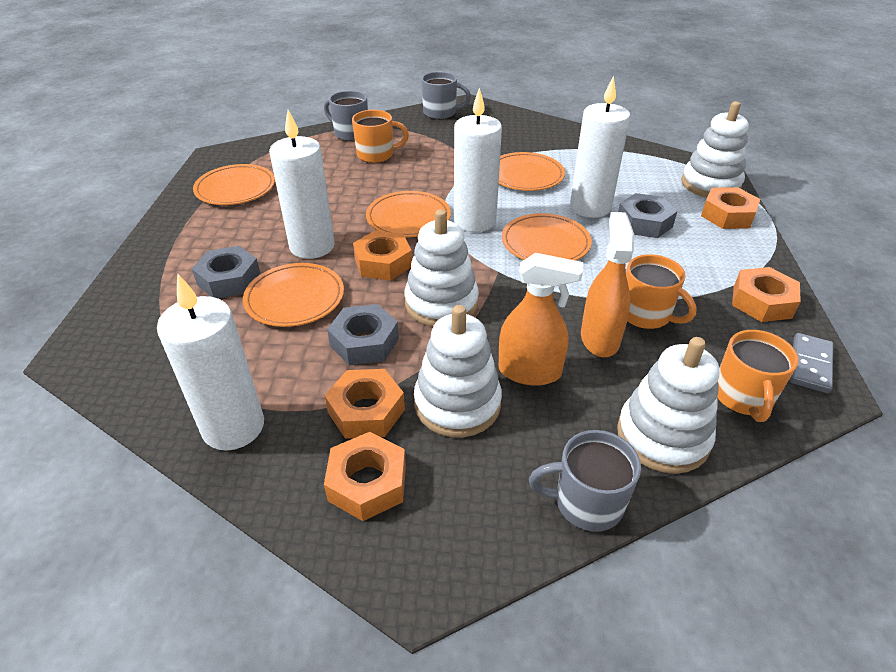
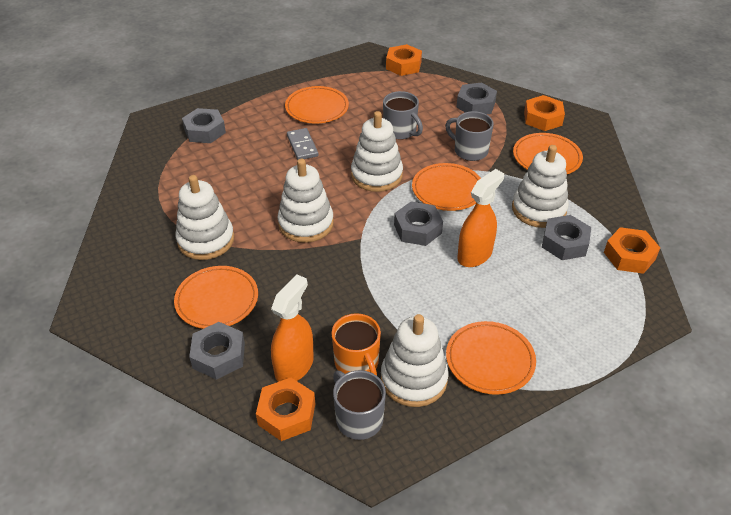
grey nut: 3 -> 5
orange mug: 3 -> 1
orange nut: 5 -> 4
white candle: 4 -> 0
white stacking toy: 4 -> 5

